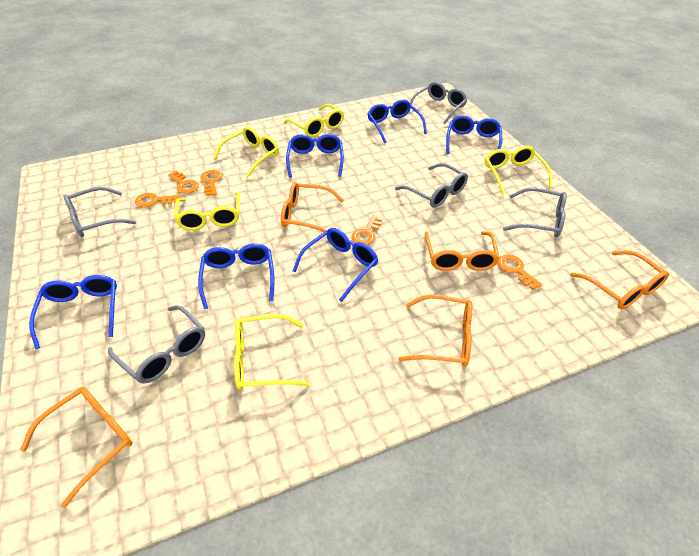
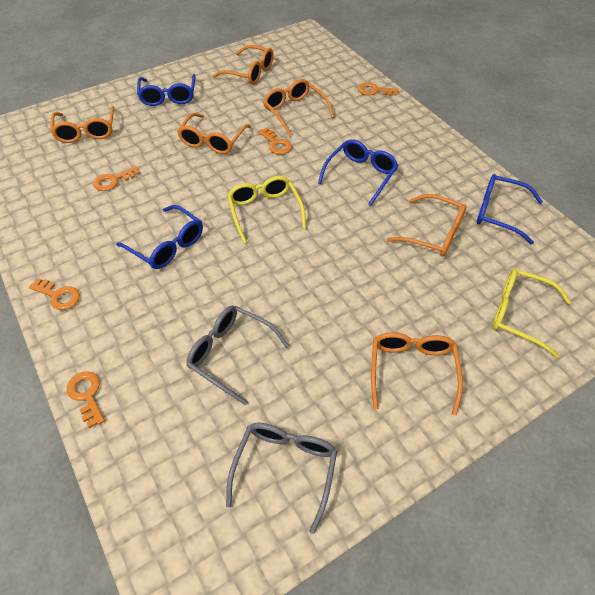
blue glasses: 6 -> 4
grey glasses: 5 -> 2
orange glasses: 5 -> 6
yellow glasses: 5 -> 2

